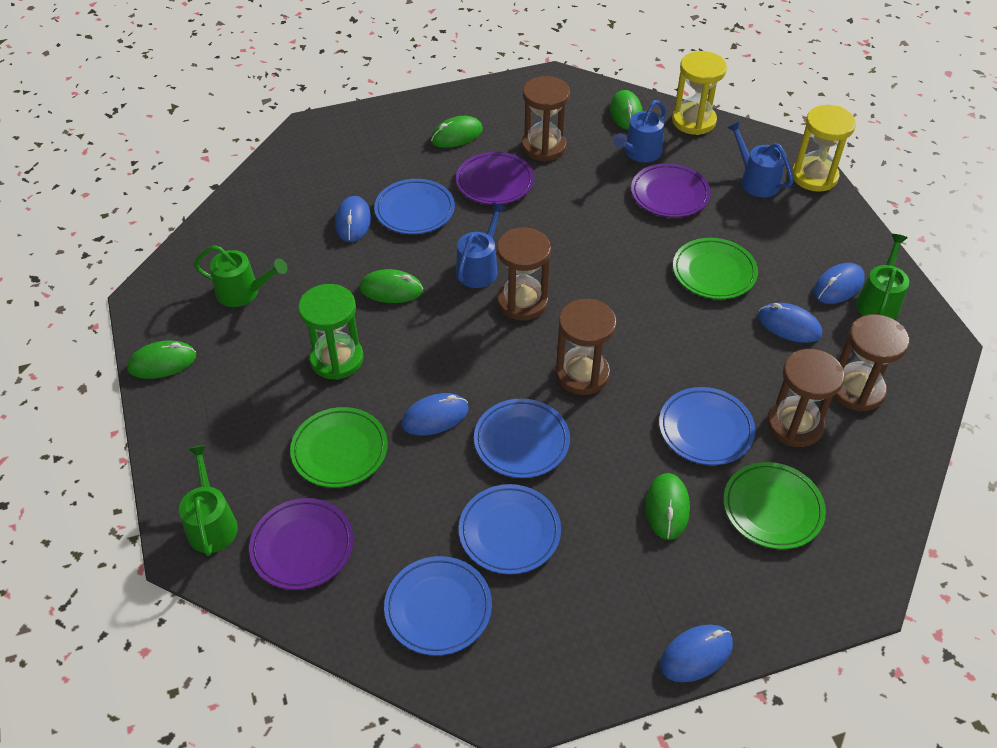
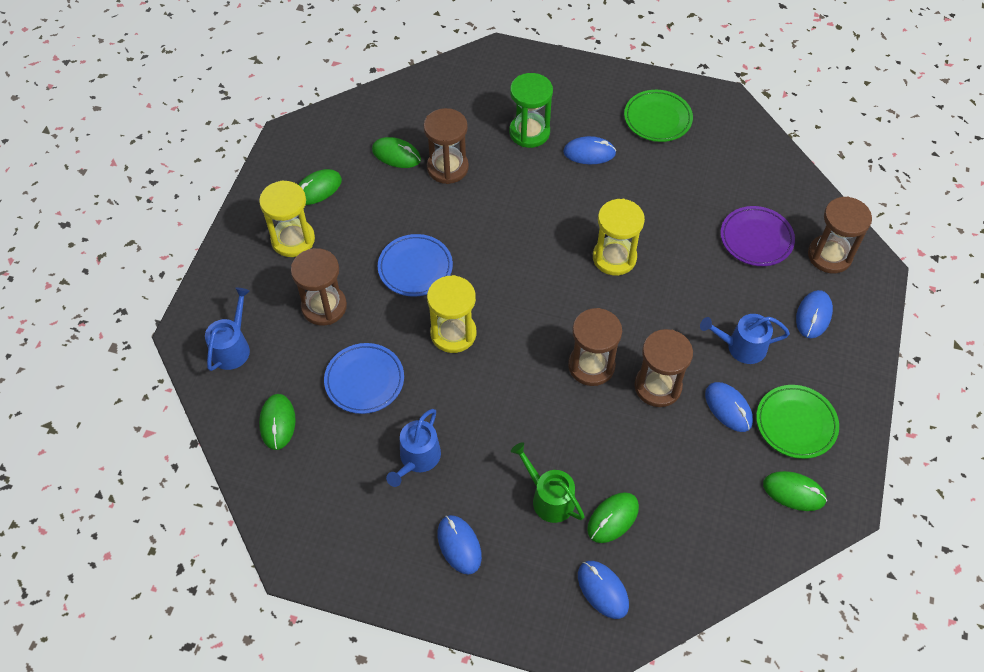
blue plate: 5 -> 2
green plate: 3 -> 2
green watering can: 3 -> 1
purple plate: 3 -> 1
yellow hourglass: 2 -> 3

